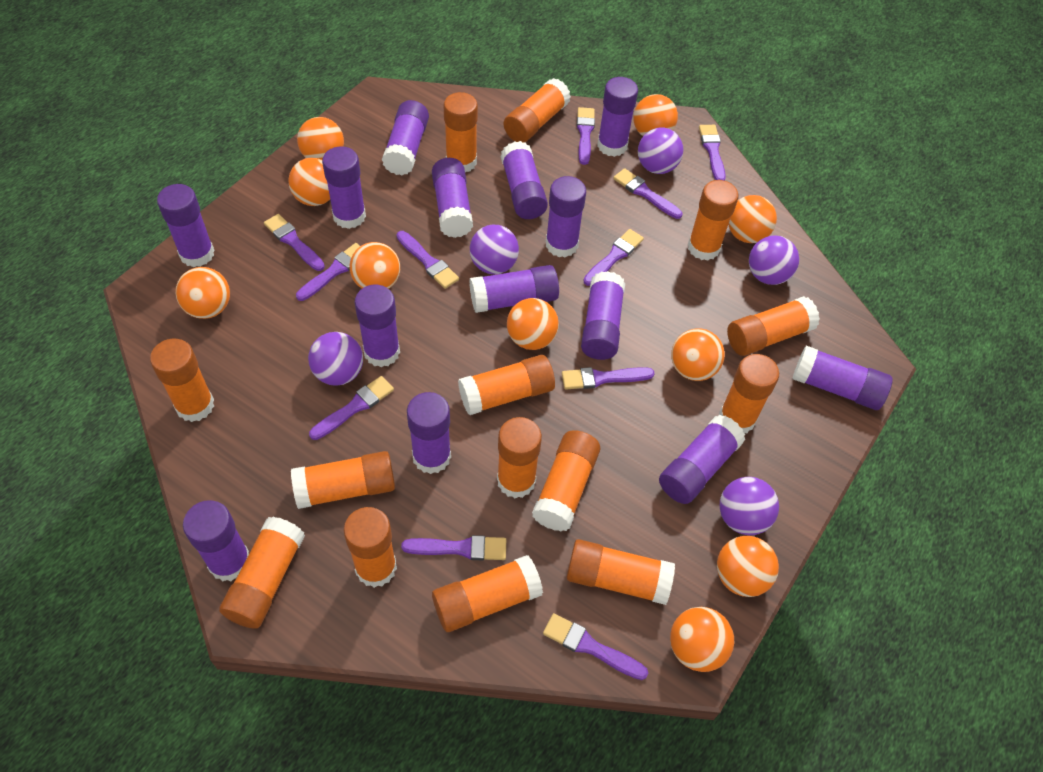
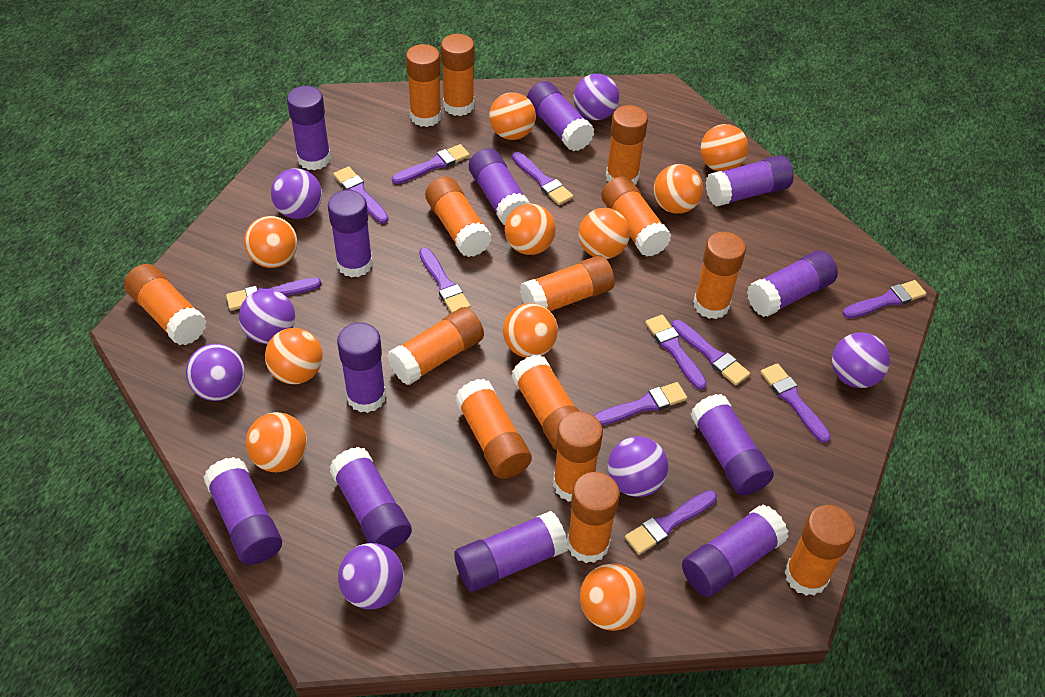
purple ball: 5 -> 7
purple glue stick: 14 -> 12

